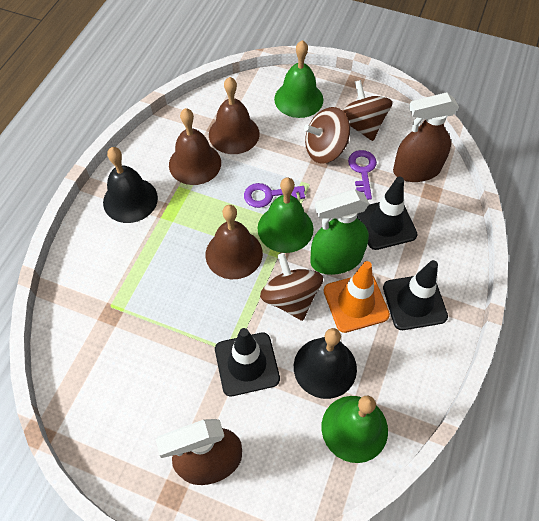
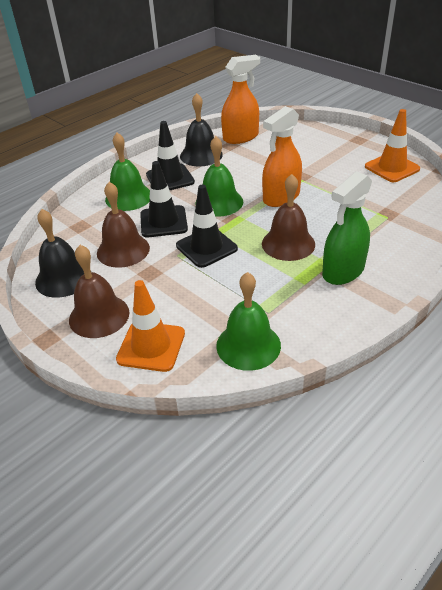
brown spinning top: 3 -> 0
brown spray bottle: 2 -> 0
orange spray bottle: 0 -> 2
orange traffic cone: 1 -> 2
purple key: 2 -> 0

